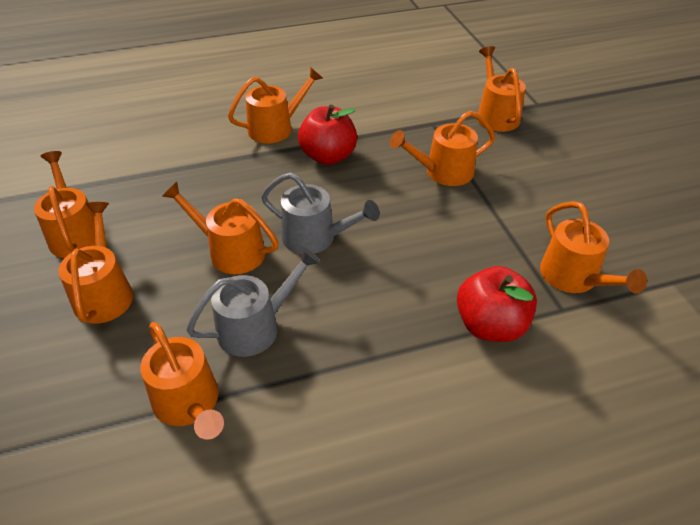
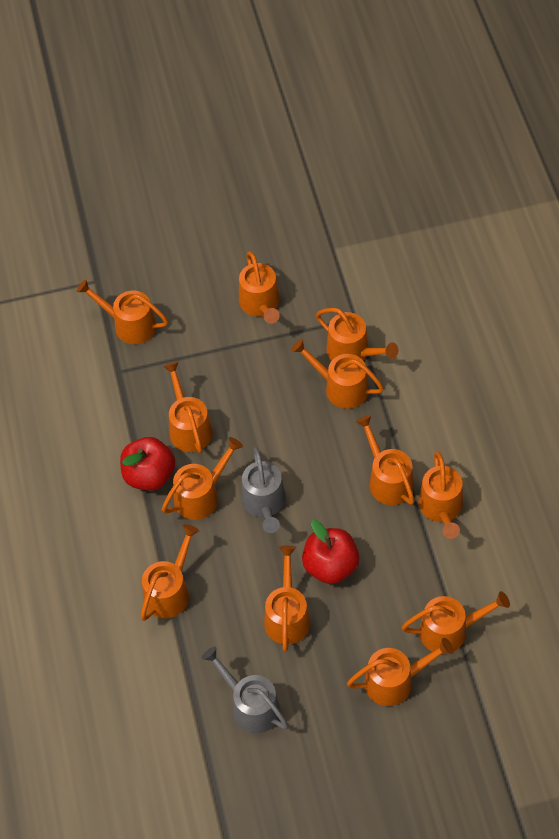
orange watering can: 8 -> 12

